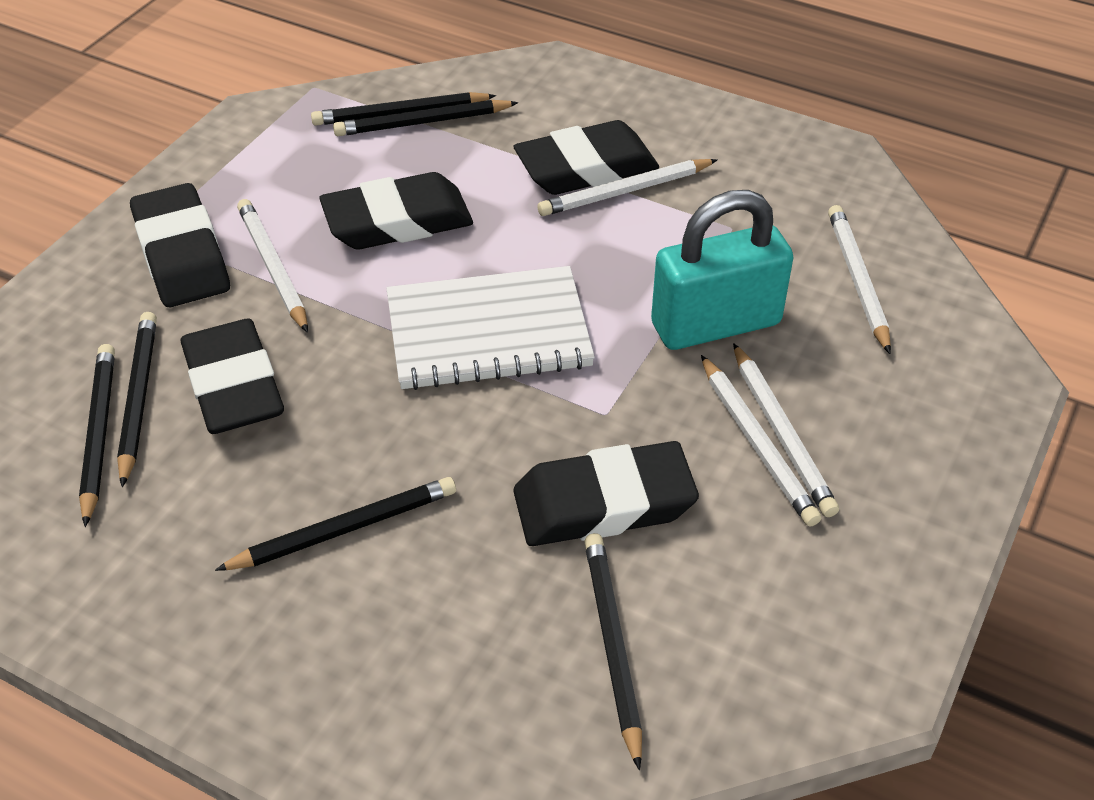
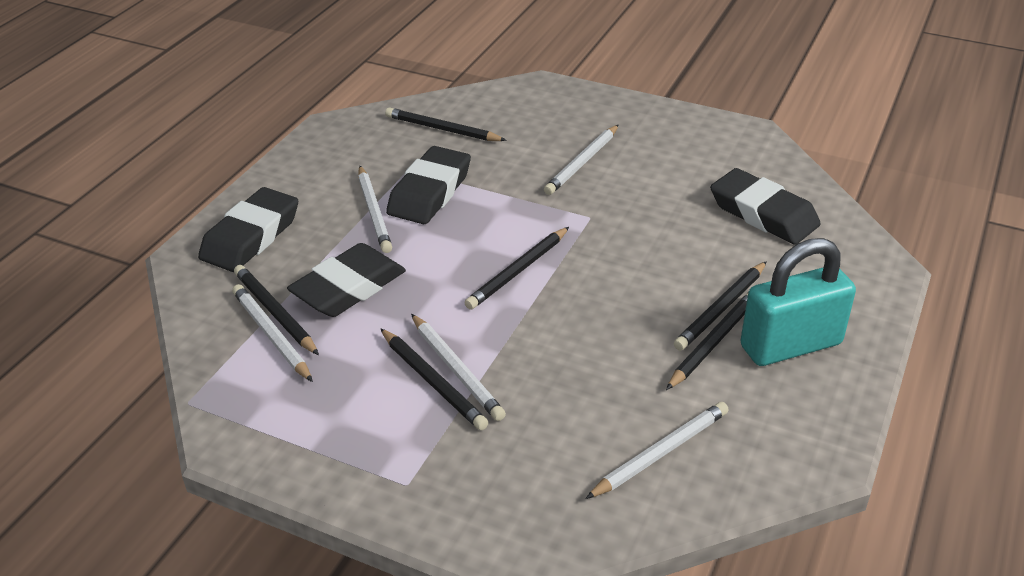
black eraser: 5 -> 4
white notebook: 1 -> 0

